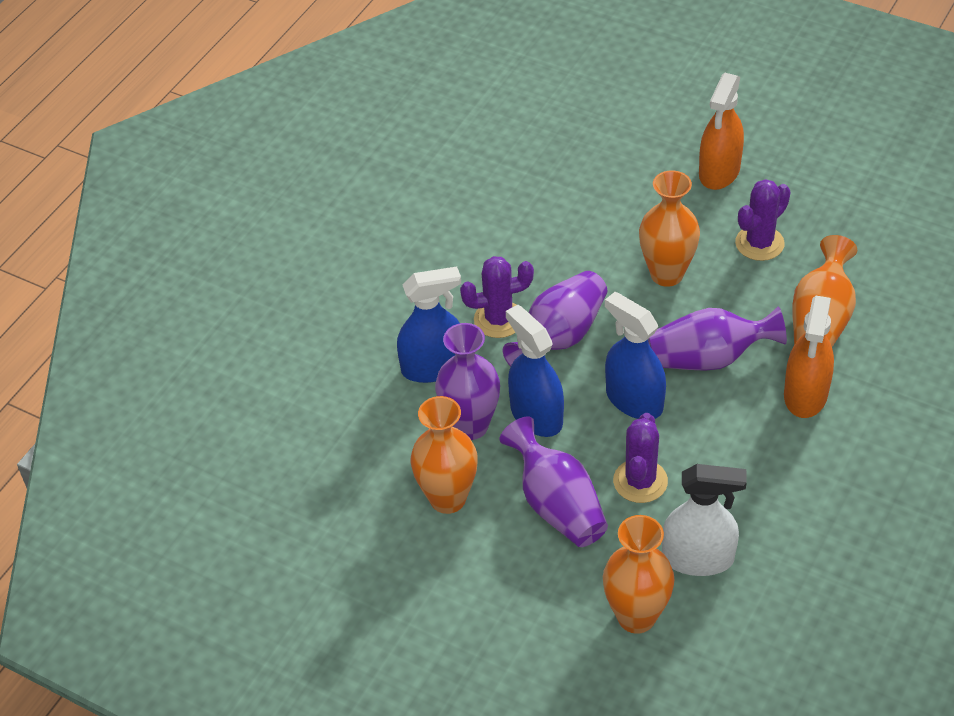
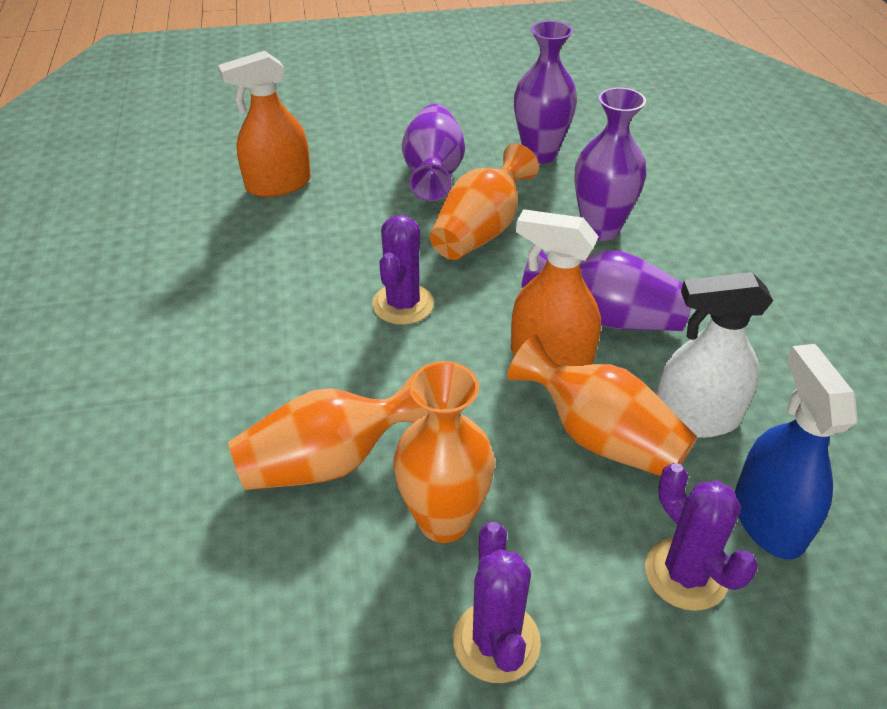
blue spray bottle: 3 -> 1

